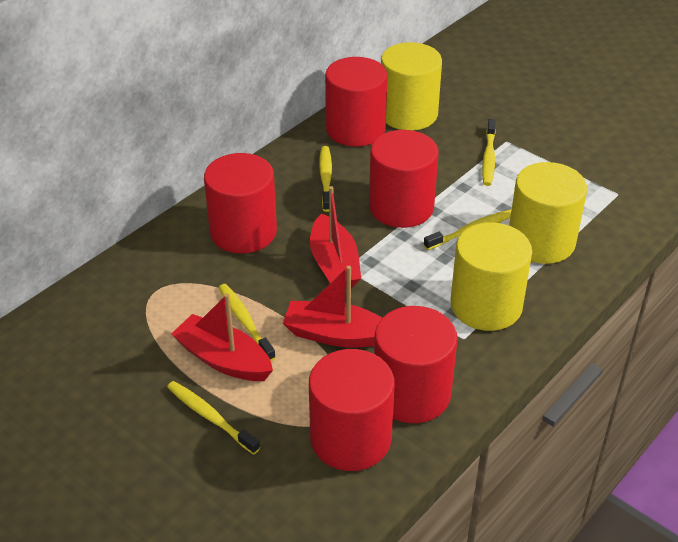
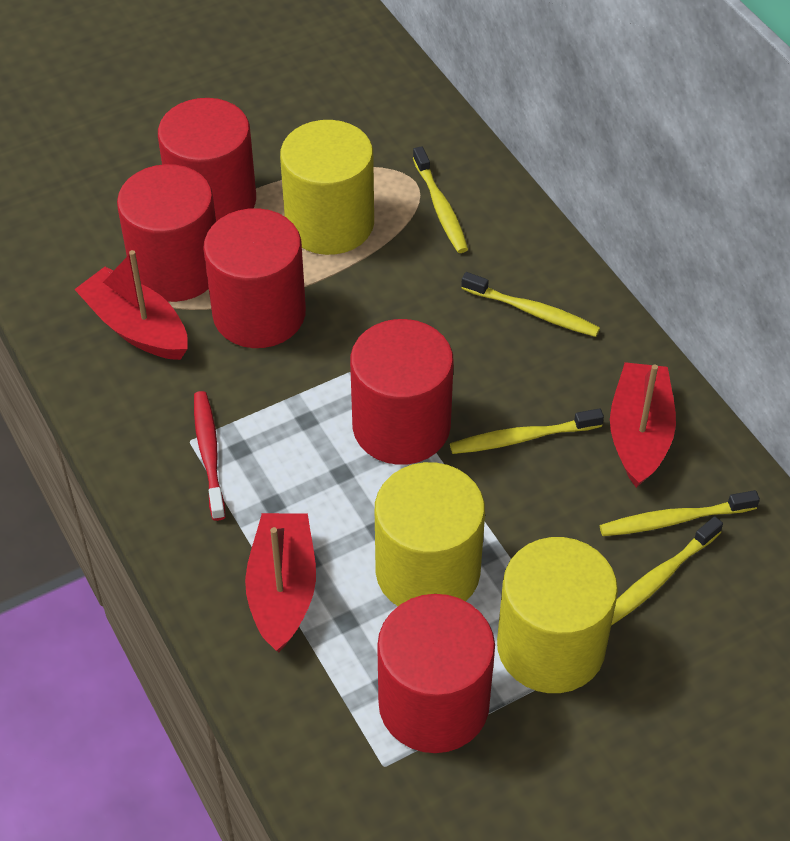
red toothbrush: 0 -> 1

